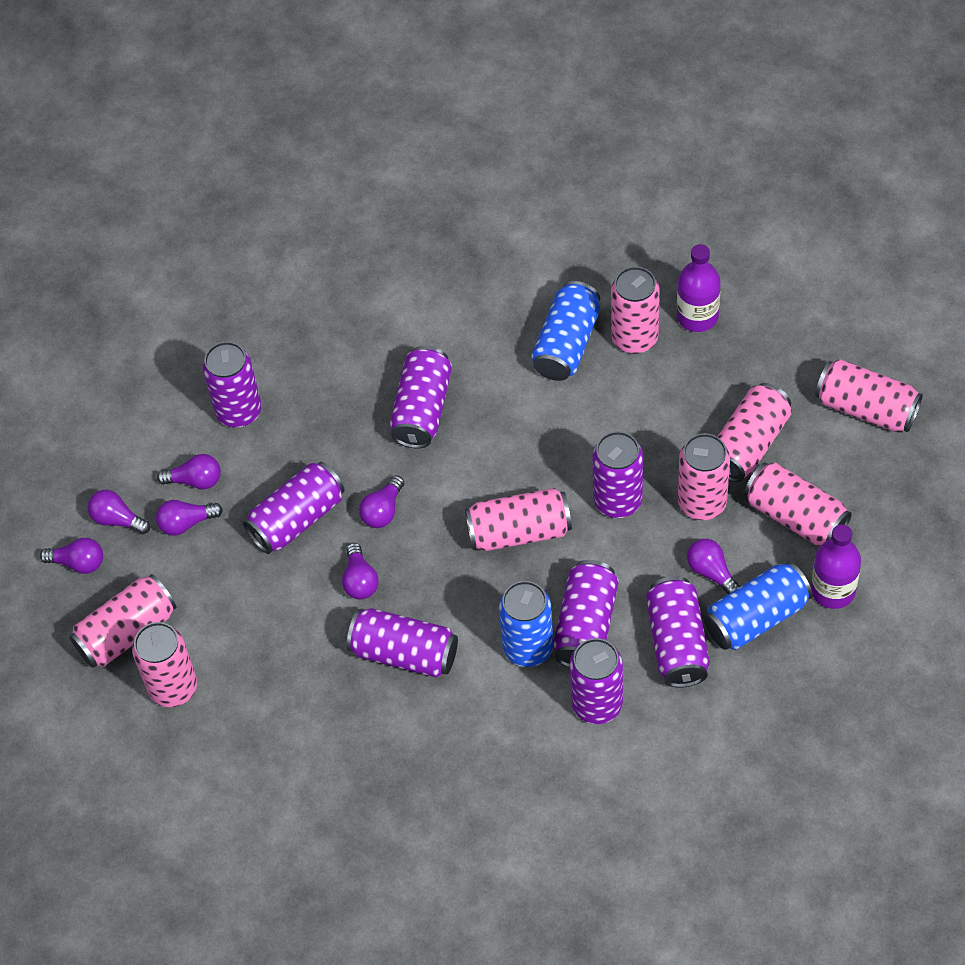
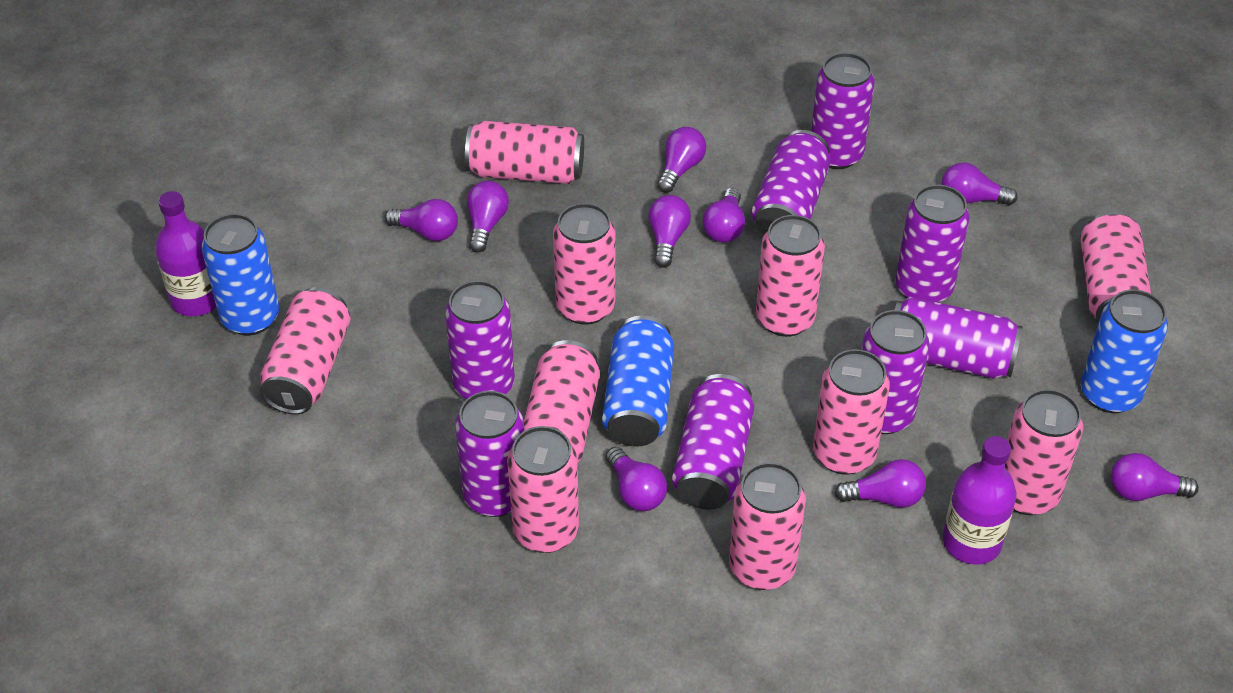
pink can: 8 -> 10
purple light bulb: 7 -> 9

